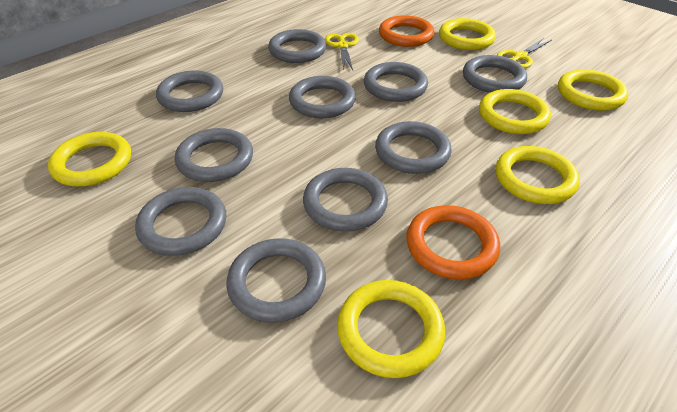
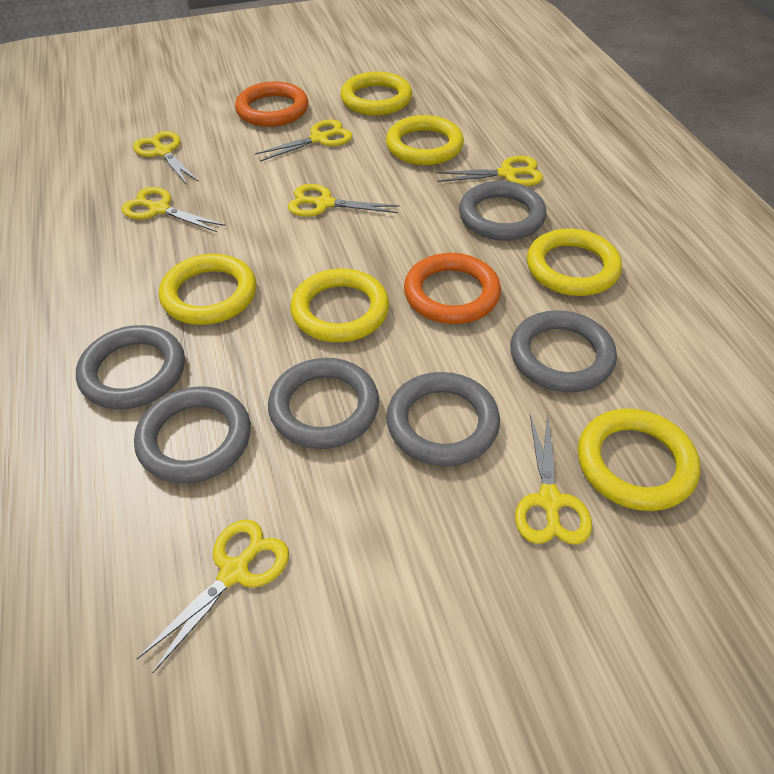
grey ring: 10 -> 6
yellow scissors: 2 -> 7

